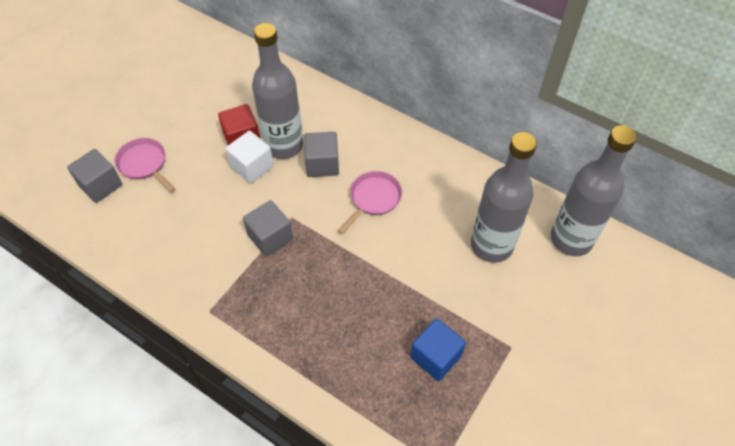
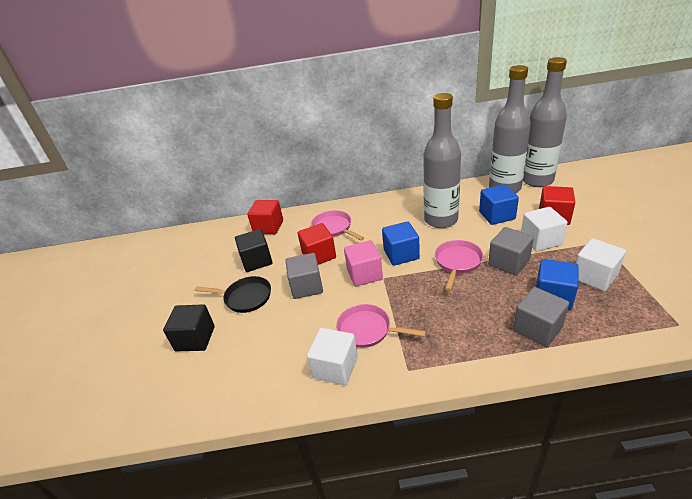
black cube: 0 -> 2
black pan: 0 -> 1
blue cube: 1 -> 3
pink cube: 0 -> 1
pink pan: 2 -> 3
red cube: 1 -> 3
white cube: 1 -> 3

